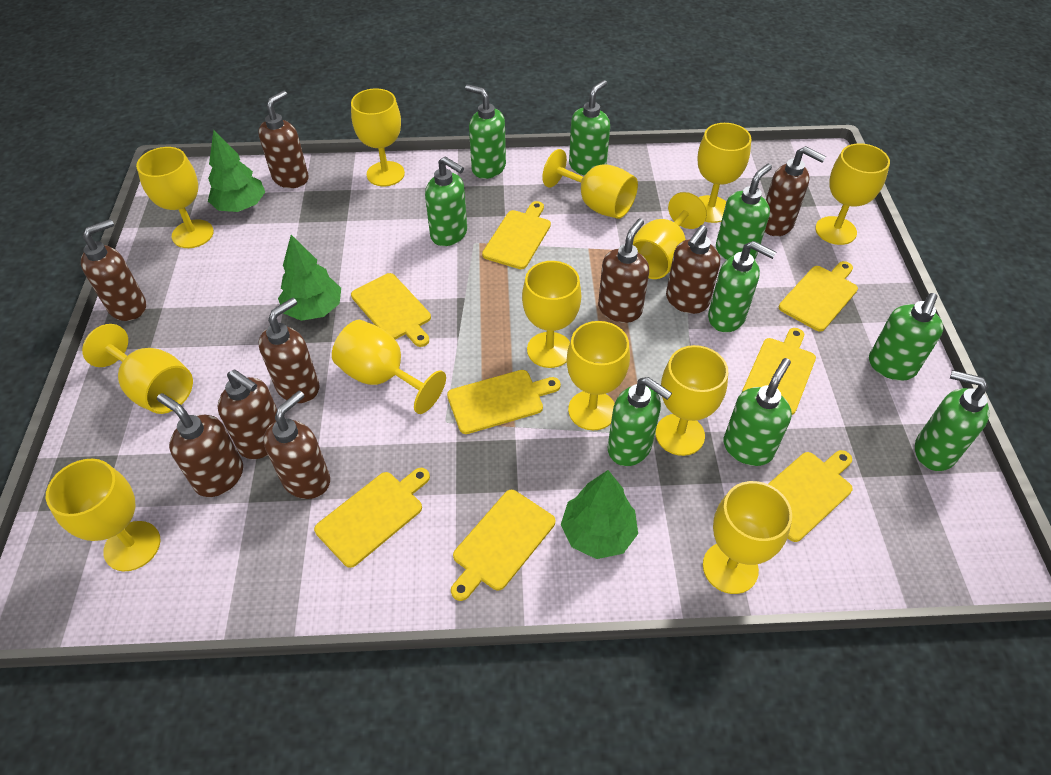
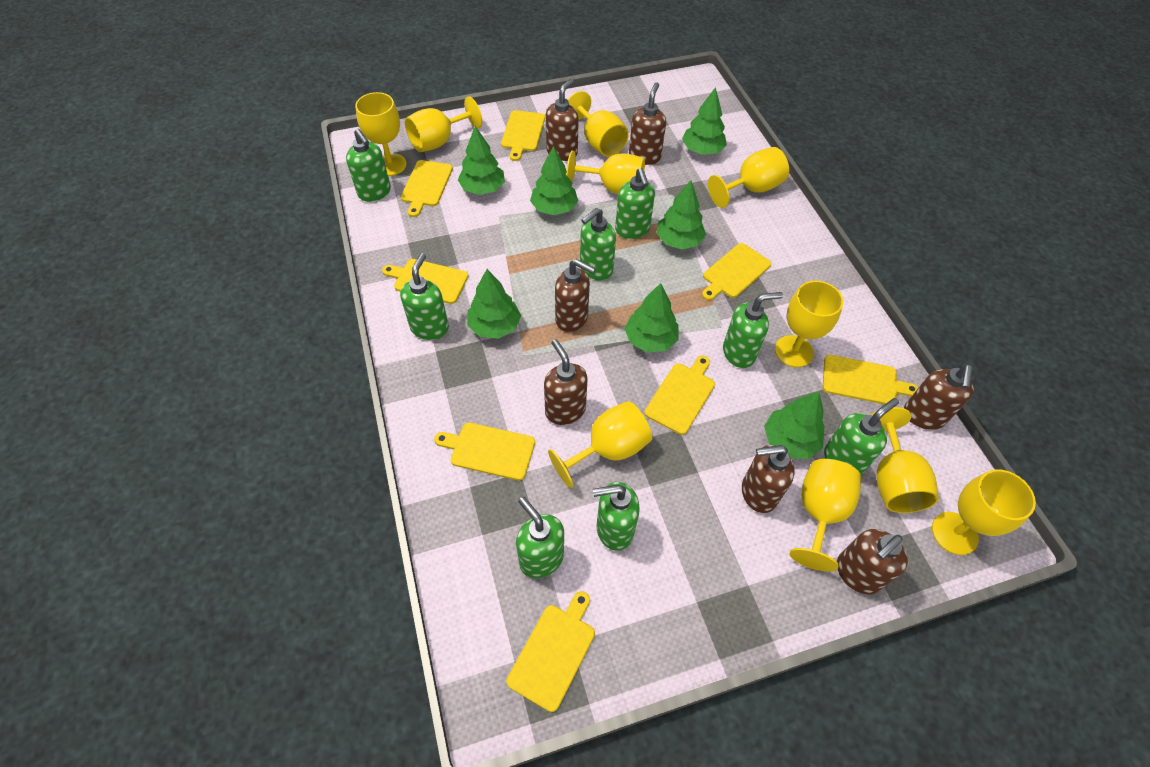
brown soap dispenser: 9 -> 7
green soap dispenser: 9 -> 8
green tree: 3 -> 7
yellow goblet: 13 -> 10

